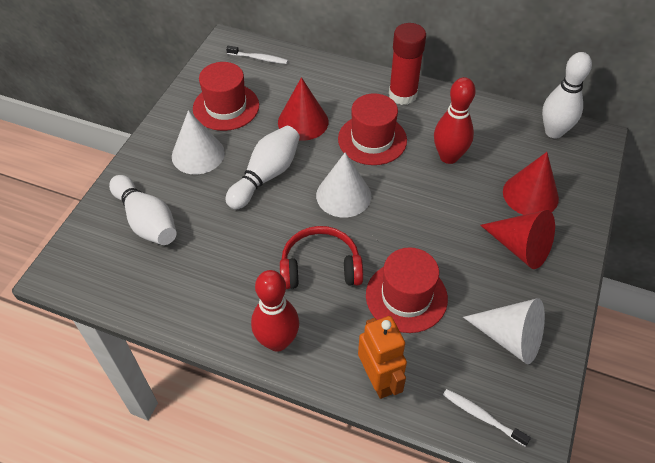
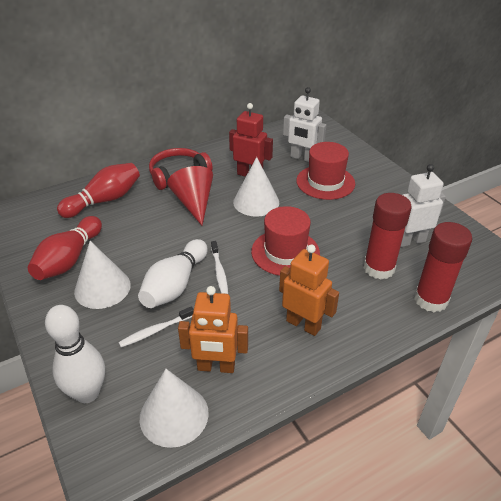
orange robot: 1 -> 2
red cone: 3 -> 1
red glue stick: 1 -> 2
red hat: 3 -> 2
red robot: 0 -> 1
white bowling pin: 3 -> 2
white robot: 0 -> 2

